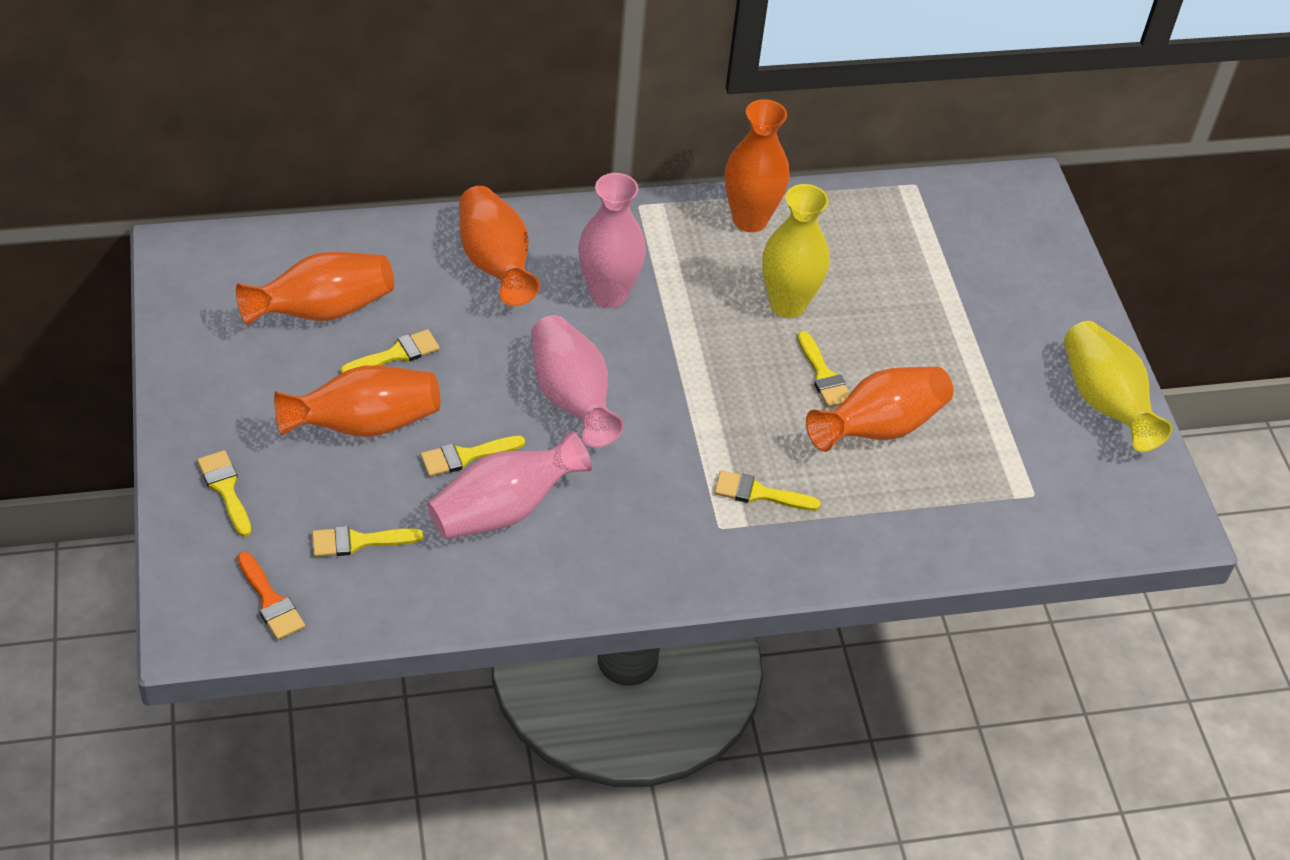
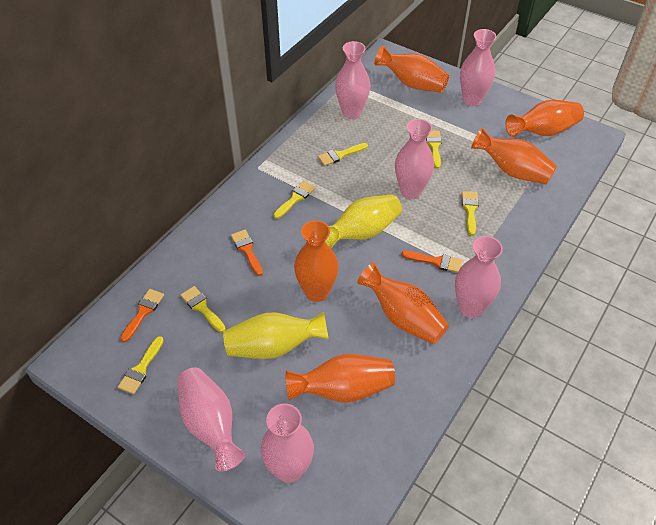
orange brush: 1 -> 3
orange vase: 5 -> 6
pink vase: 3 -> 6

